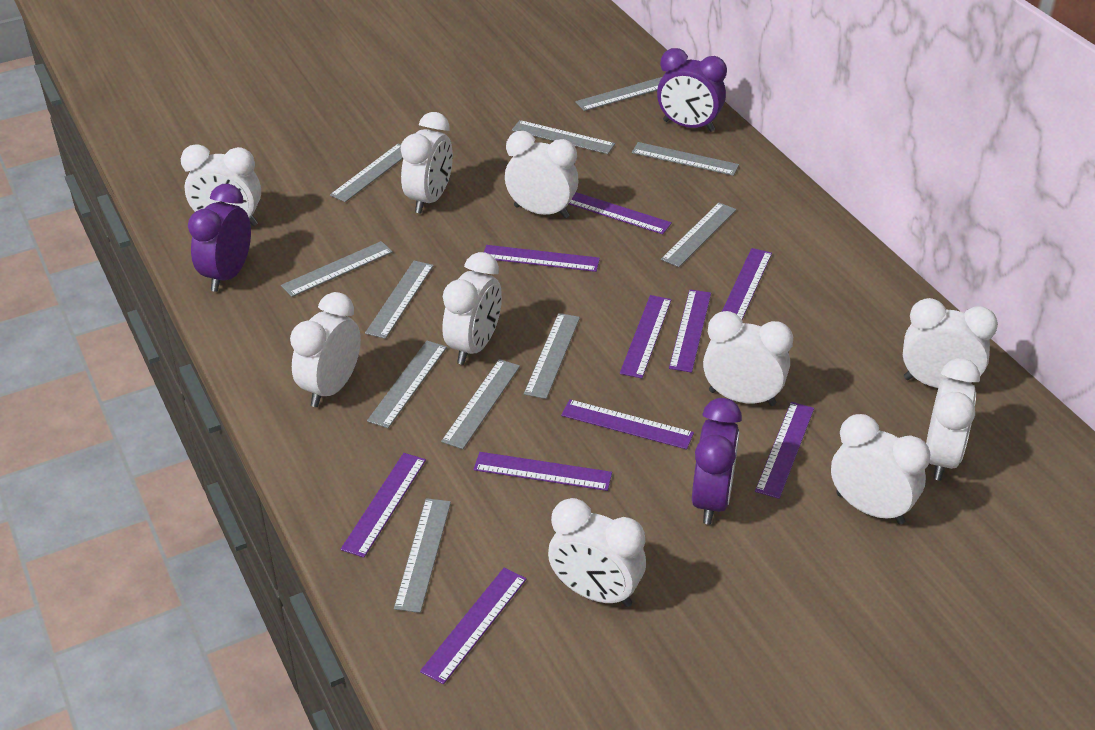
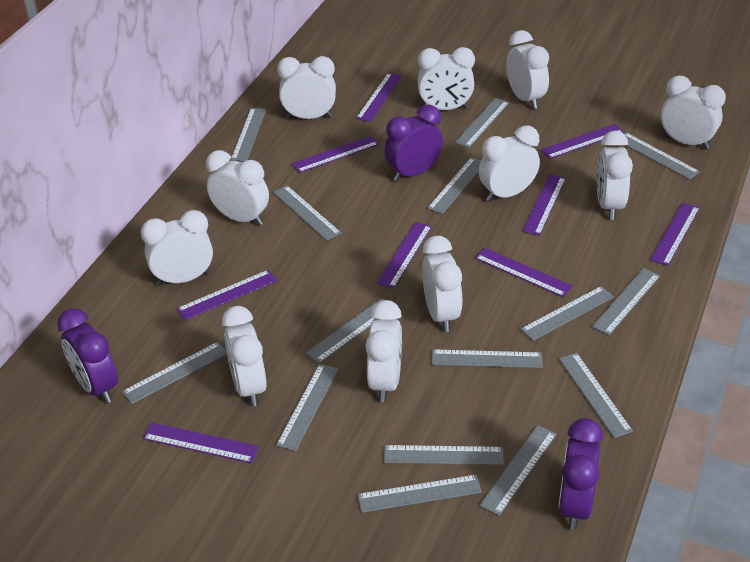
grey ruler: 11 -> 15
purple ruler: 10 -> 9
white clock: 10 -> 11

